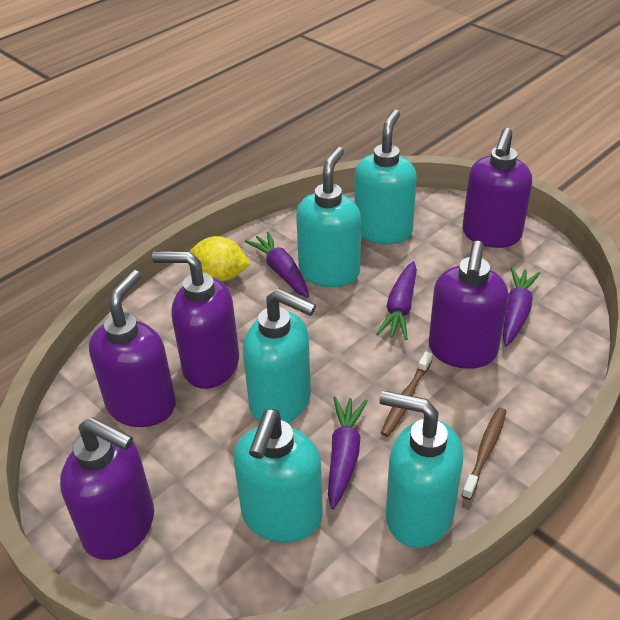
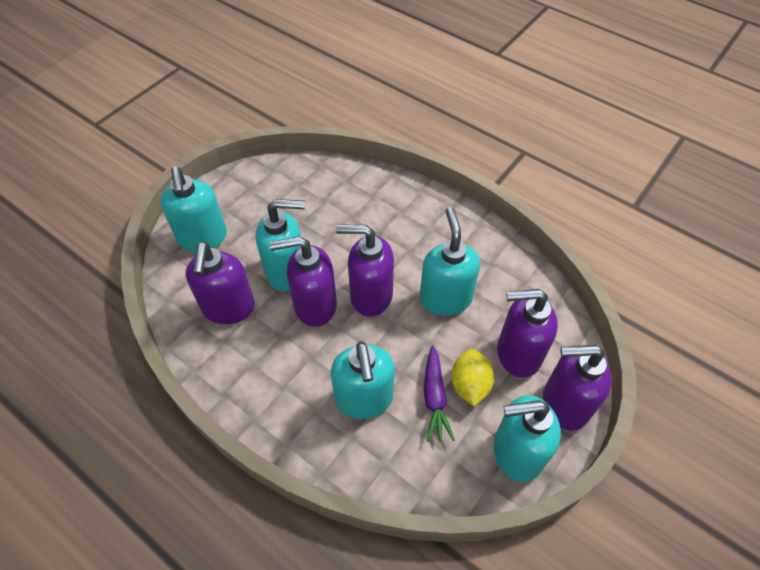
brown toothbrush: 2 -> 0
purple carrot: 4 -> 1

